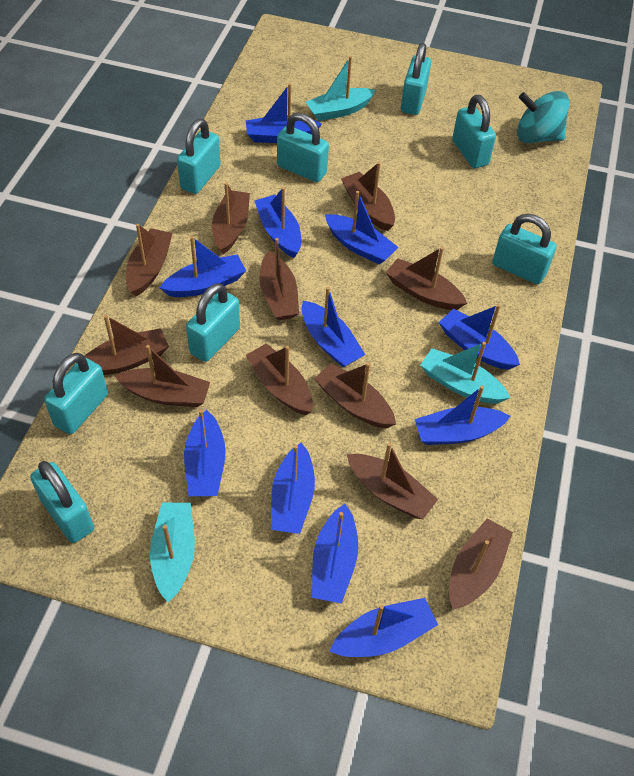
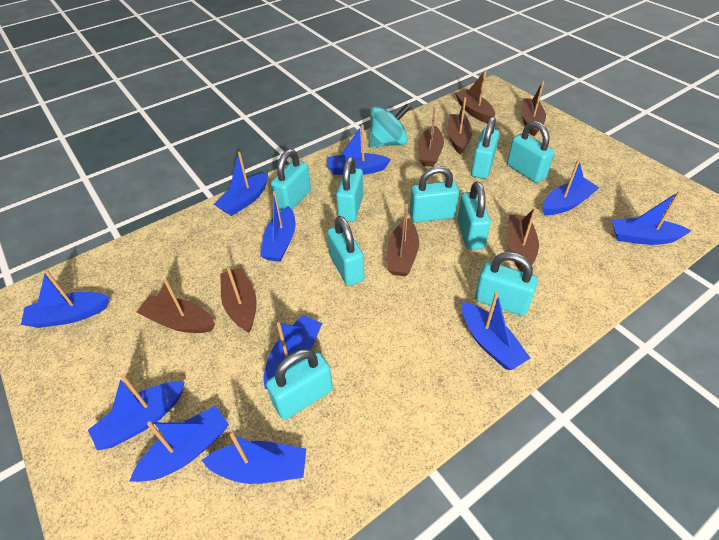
brown boat: 11 -> 8
turquoise boat: 3 -> 0
turquoise padlock: 8 -> 9

